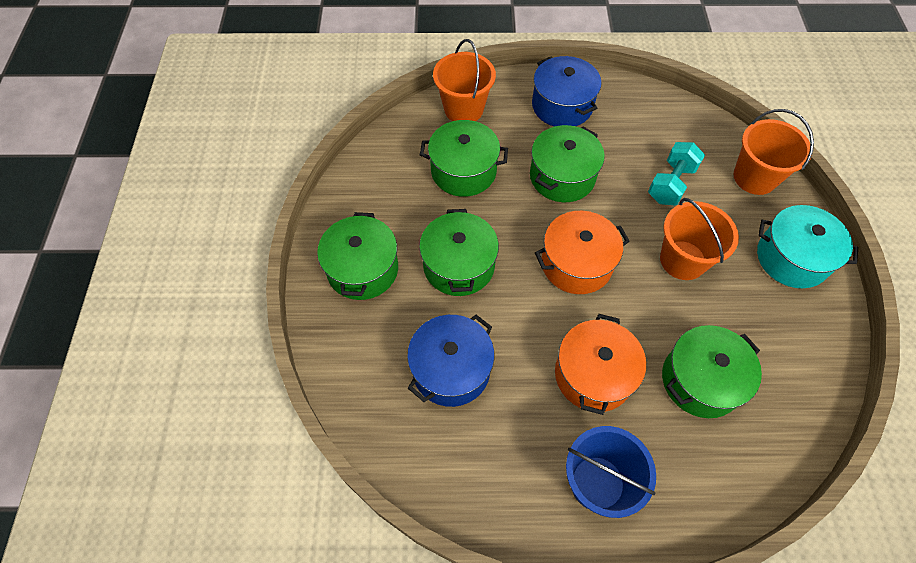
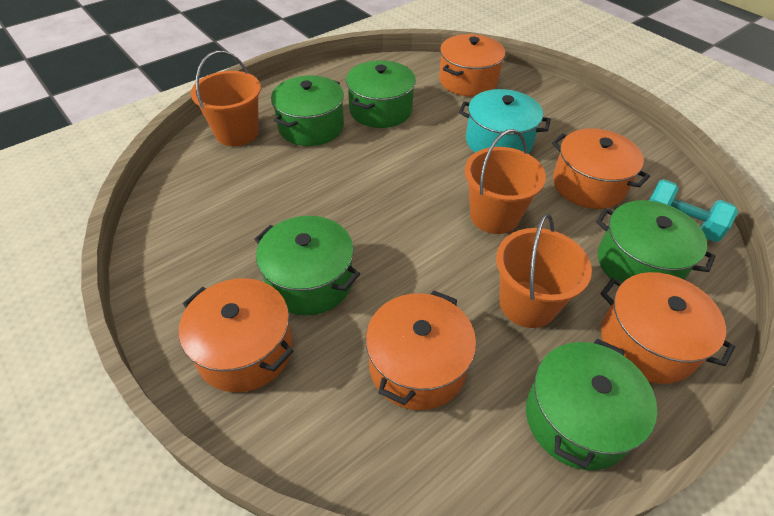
blue bucket: 1 -> 0
blue pot: 2 -> 0
orange pot: 2 -> 5

